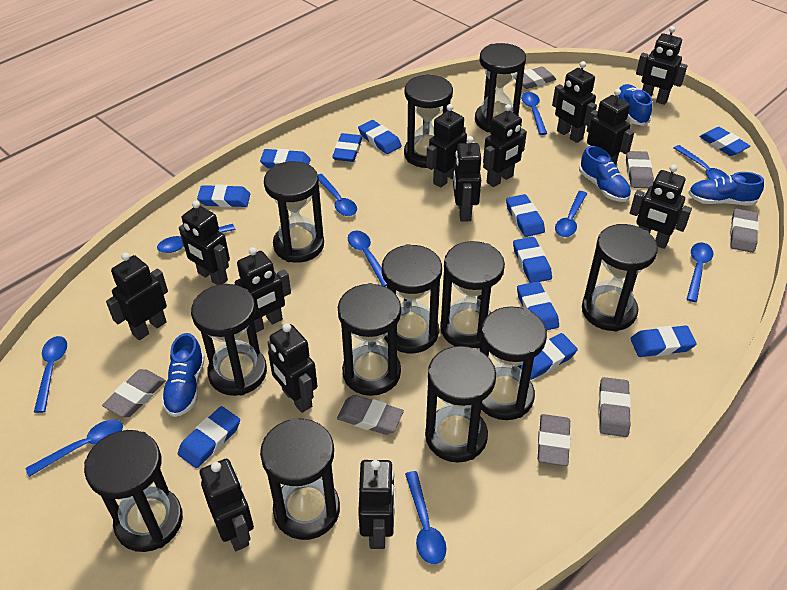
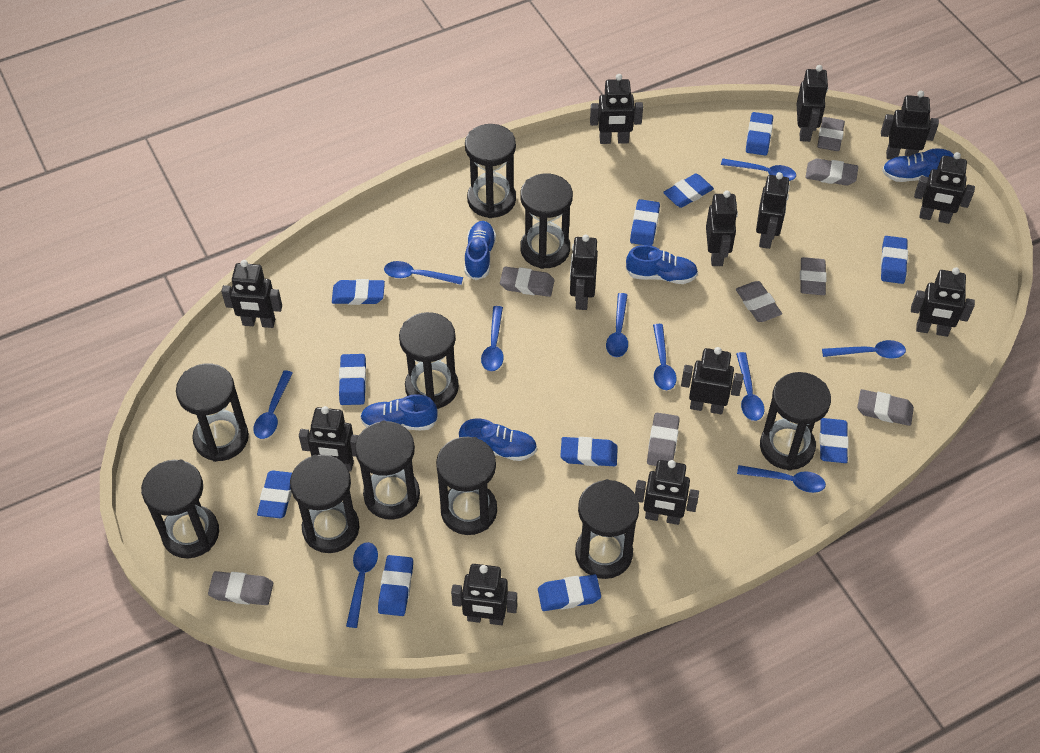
black hourglass: 12 -> 10
blue shoe: 4 -> 5
grey eraser: 7 -> 8

